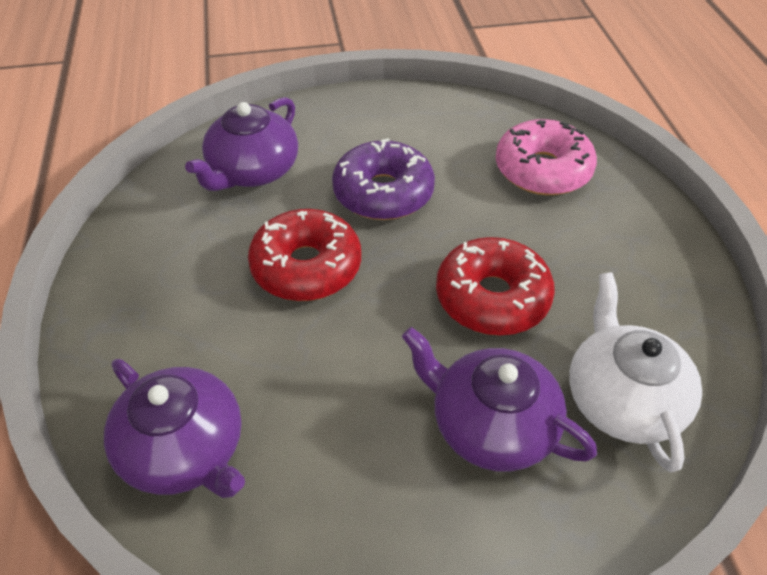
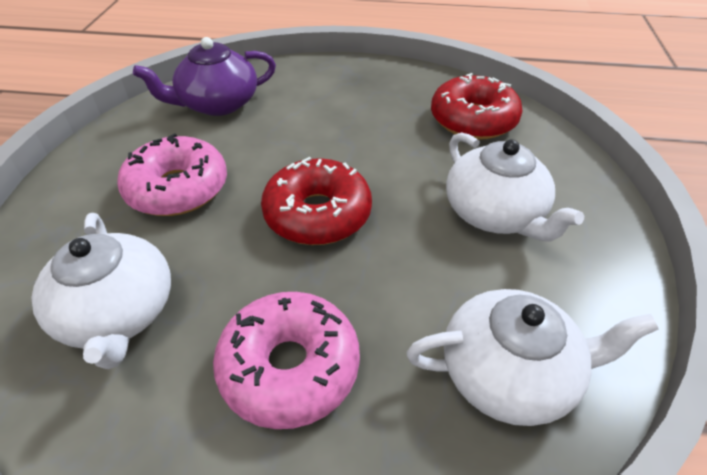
pink donut: 1 -> 2
purple donut: 1 -> 0
purple teapot: 3 -> 1
white teapot: 1 -> 3

